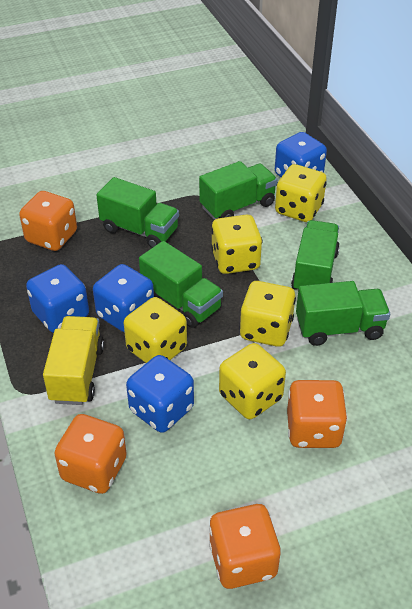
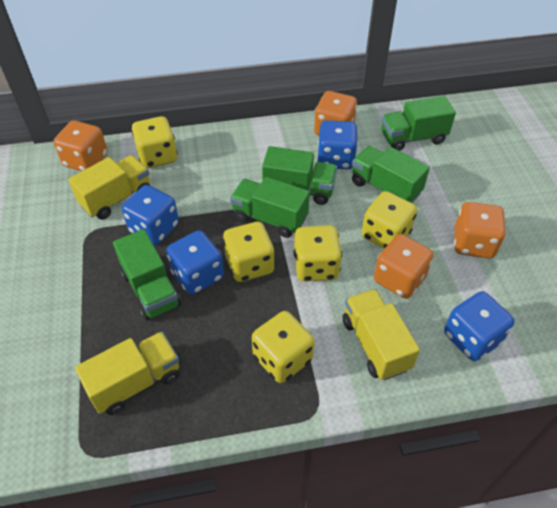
yellow truck: 1 -> 3

